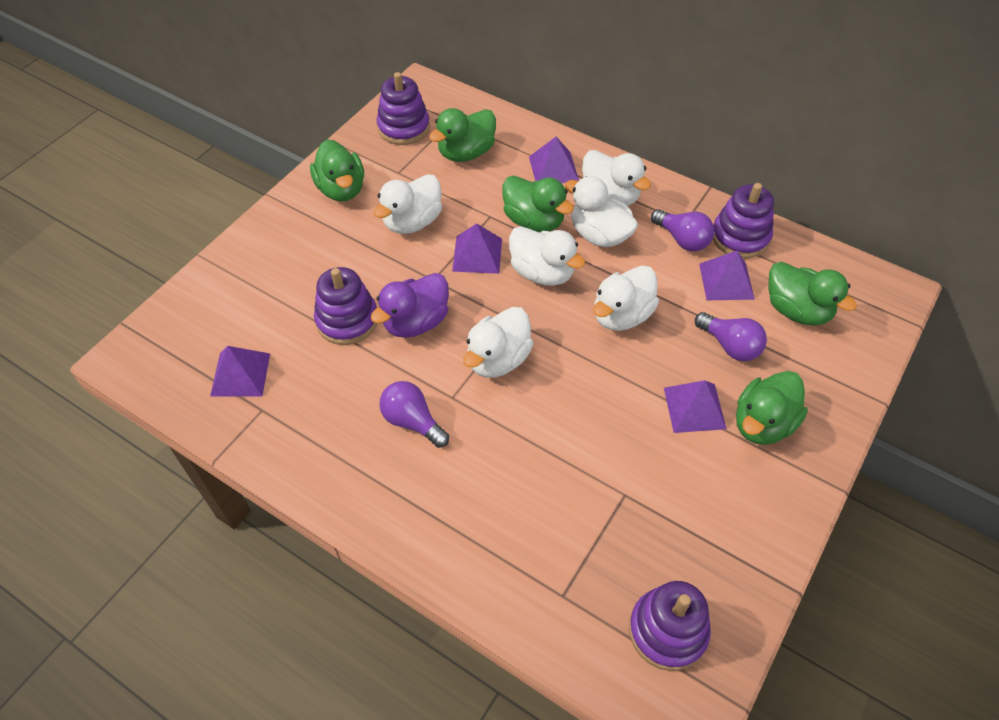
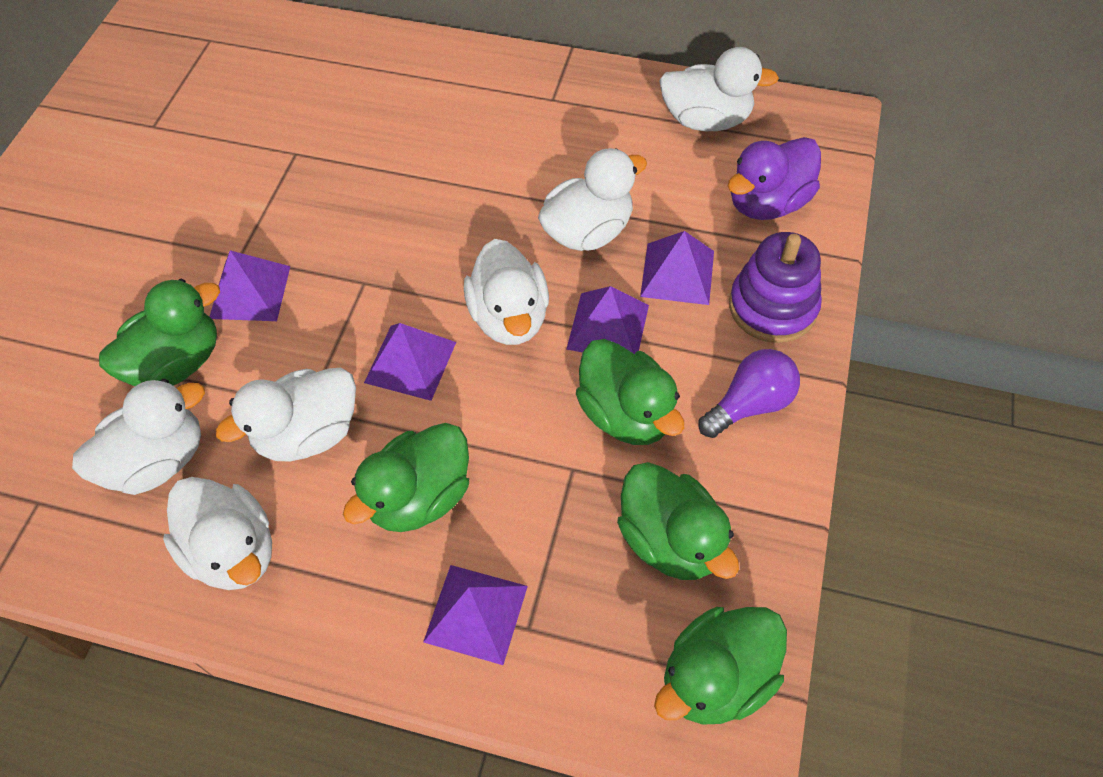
purple light bulb: 3 -> 1
purple stacking toy: 4 -> 1

